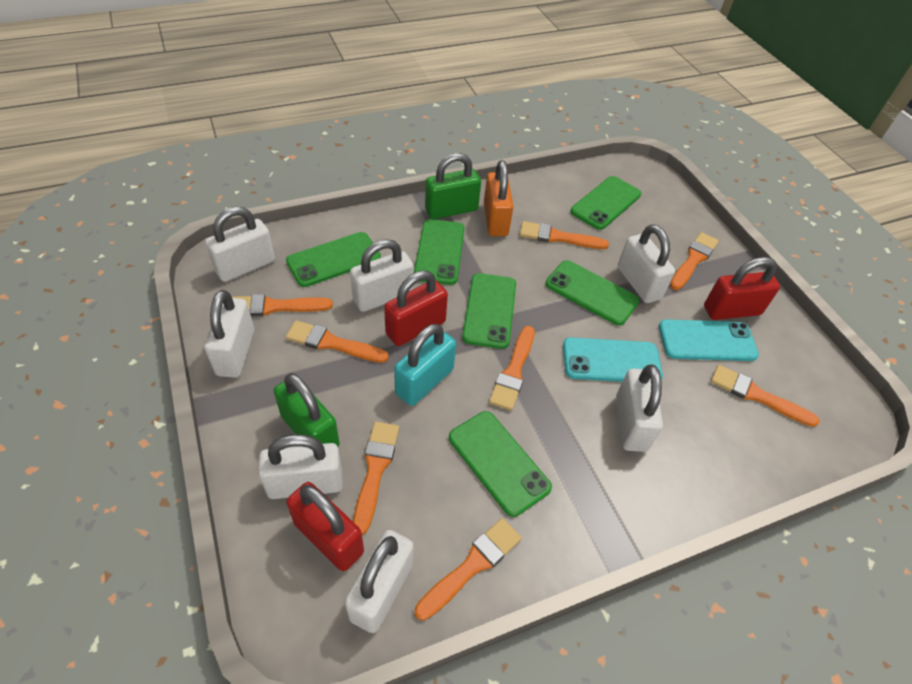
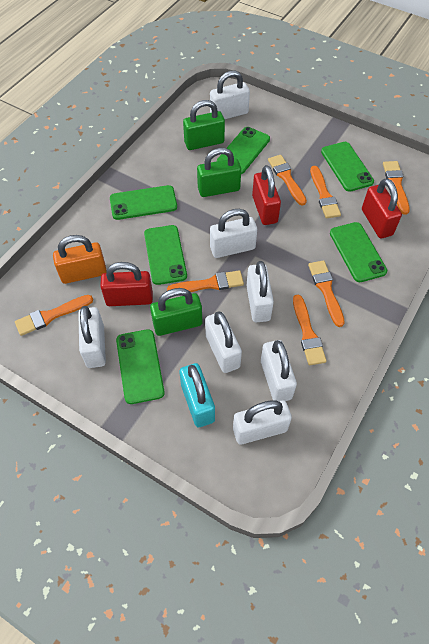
green padlock: 2 -> 3
orange brush: 8 -> 7
turquoise phone: 2 -> 0

